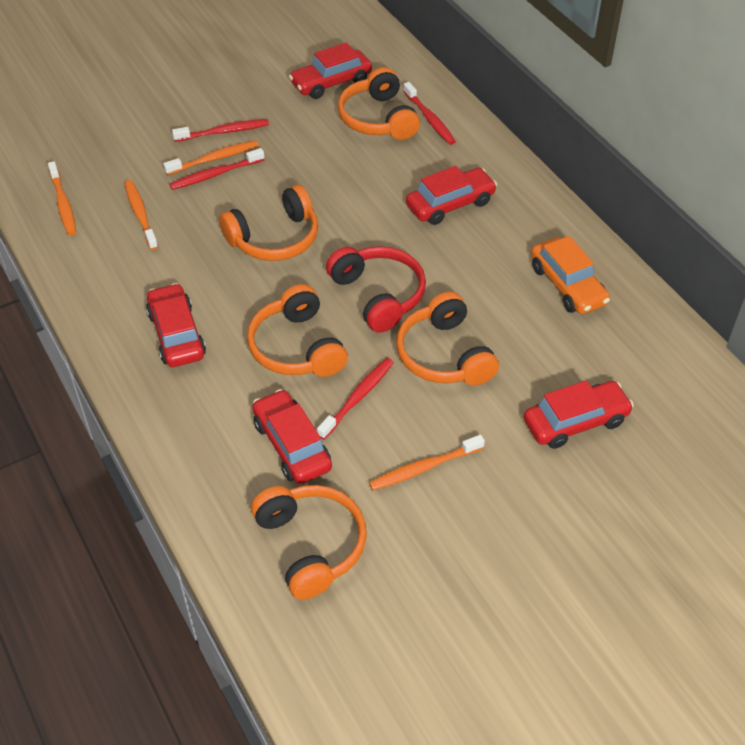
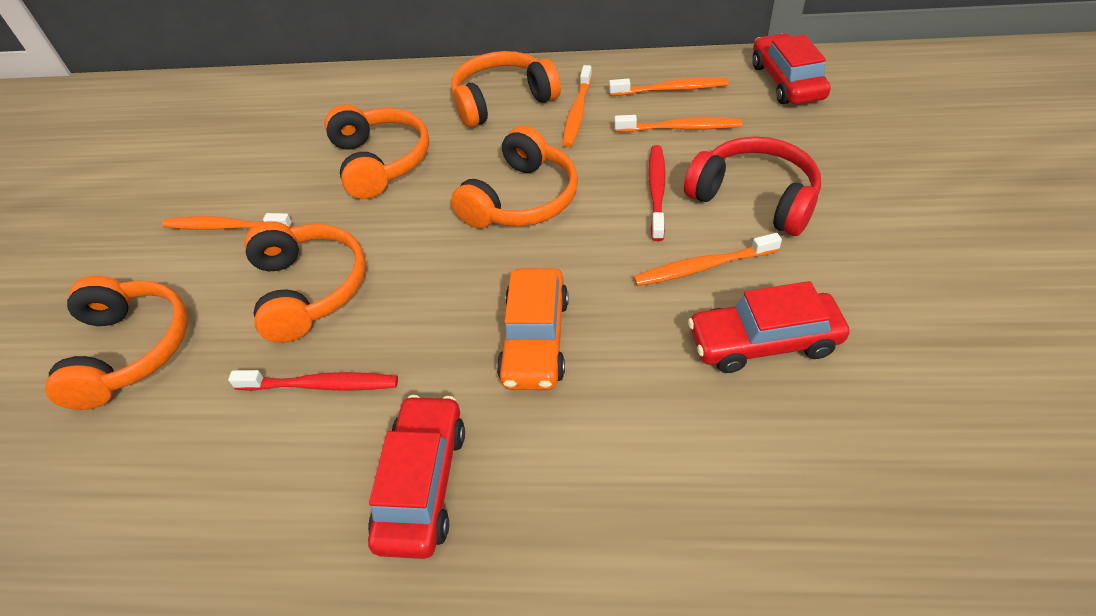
orange toothbrush: 4 -> 5
red car: 5 -> 3
red toothbrush: 4 -> 2

